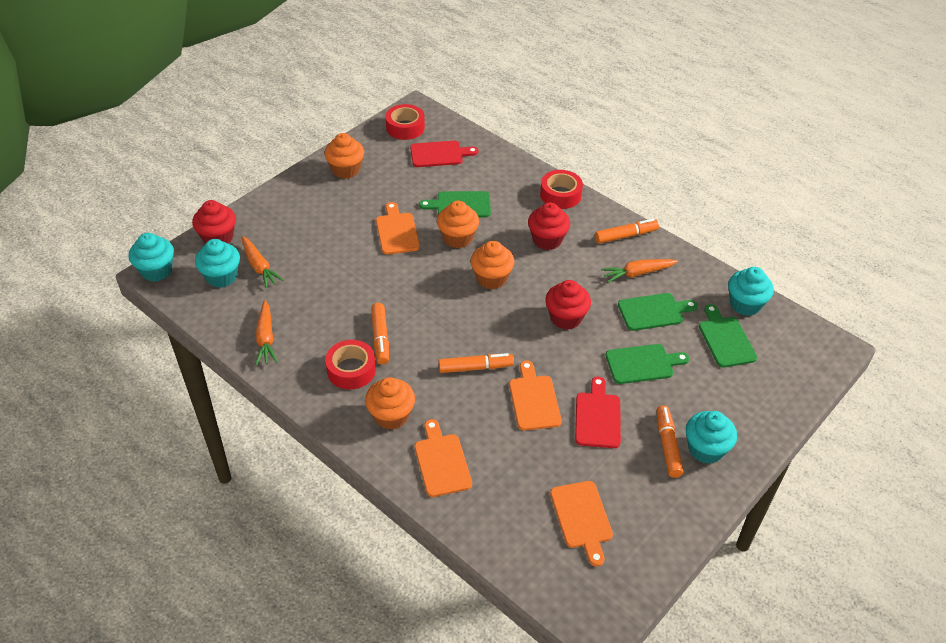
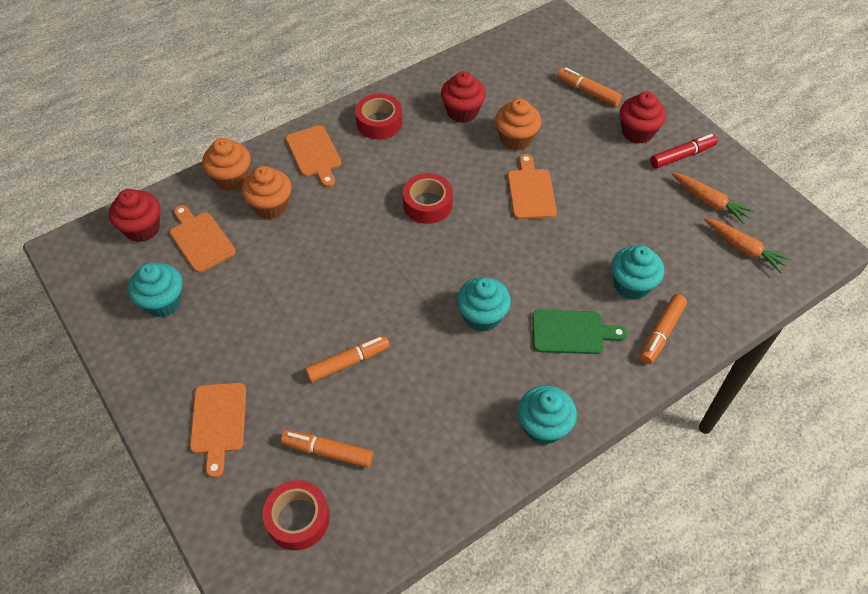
green cutting board: 4 -> 1
orange carrot: 3 -> 2
orange cupcake: 4 -> 3
red cutting board: 2 -> 0
red marker: 0 -> 1

